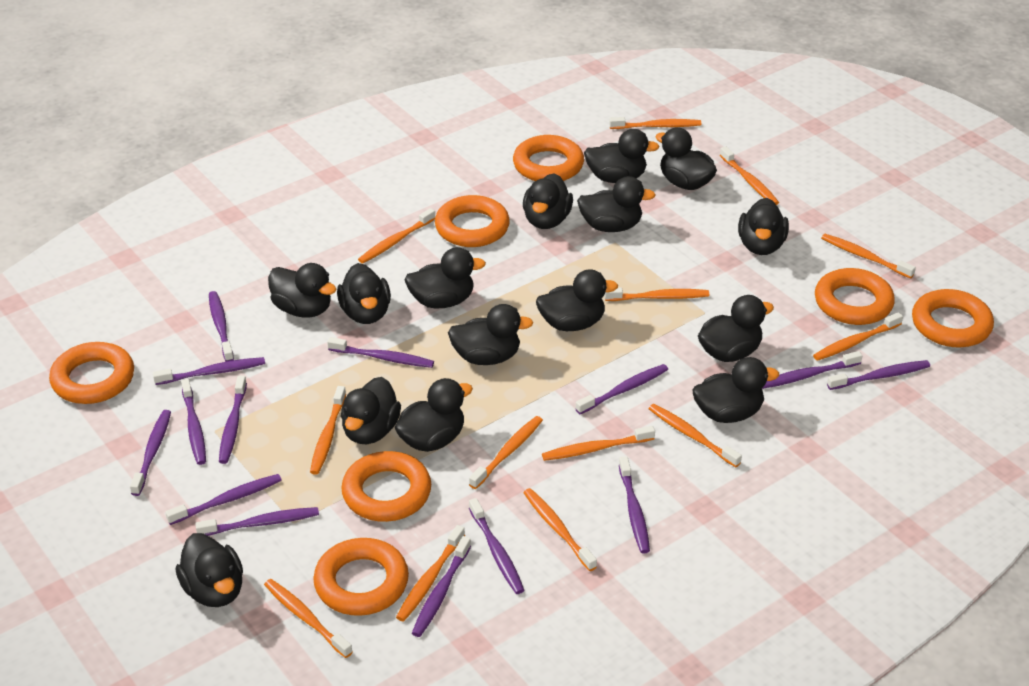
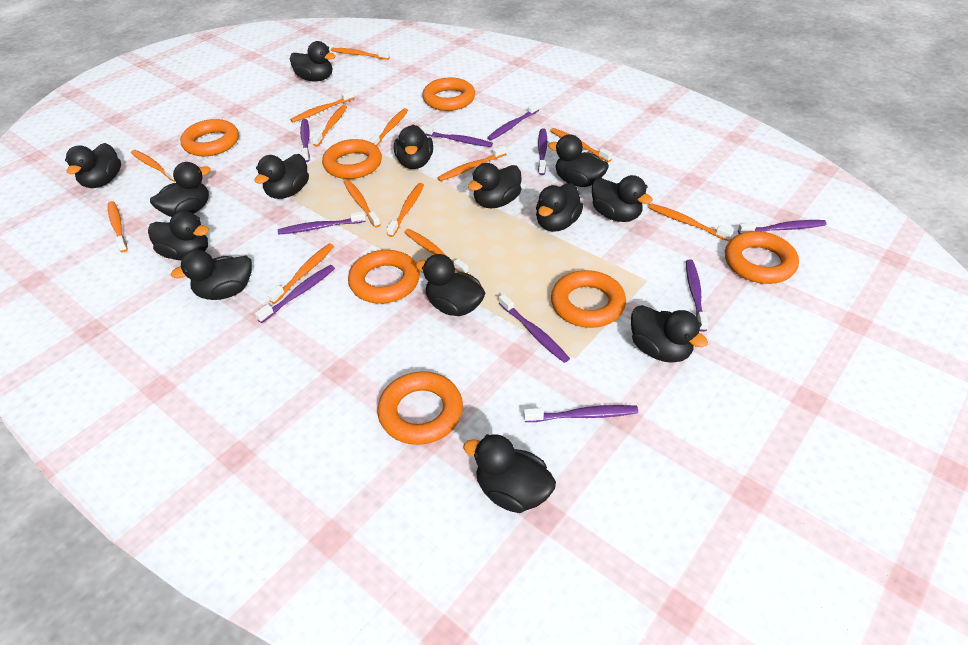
black duck: 15 -> 14
purple toothbrush: 14 -> 10

